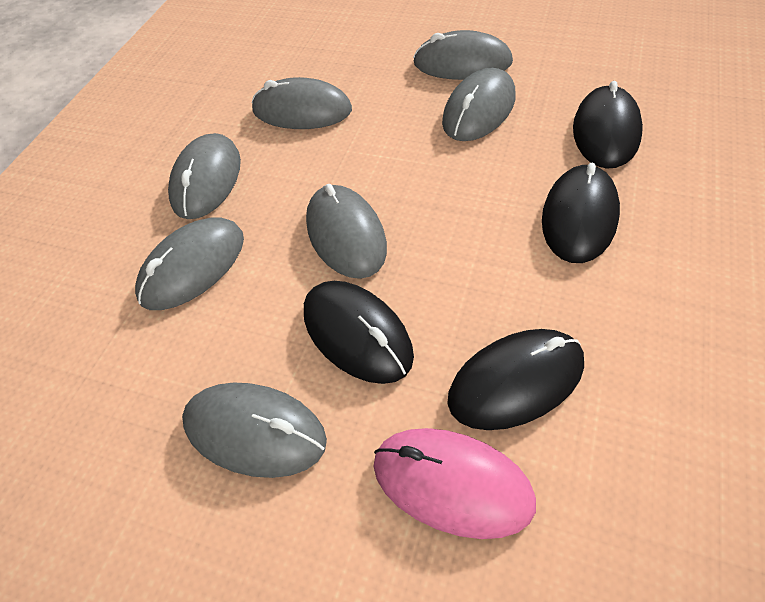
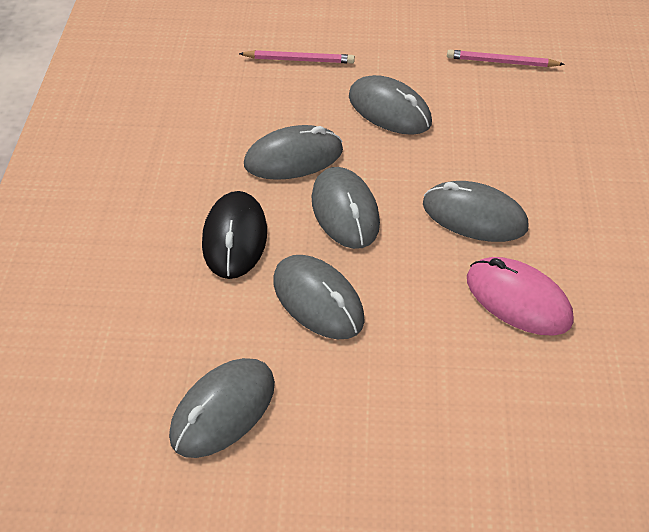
black mouse: 4 -> 1
grey mouse: 7 -> 6
pink pencil: 0 -> 2

